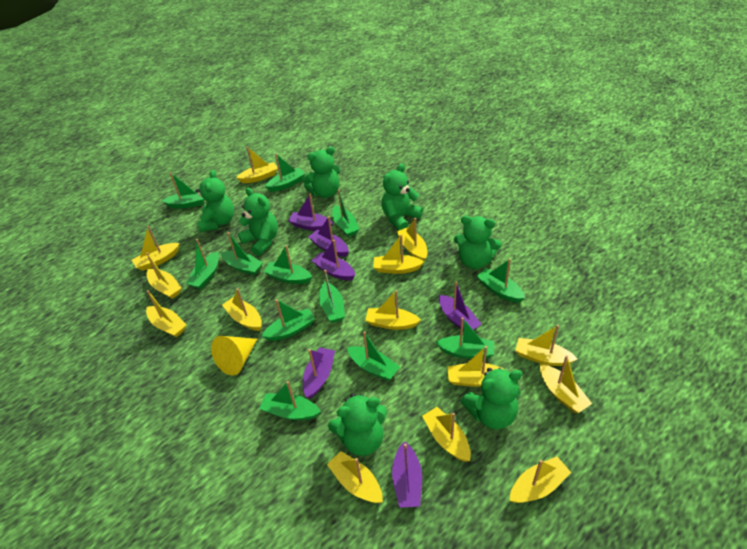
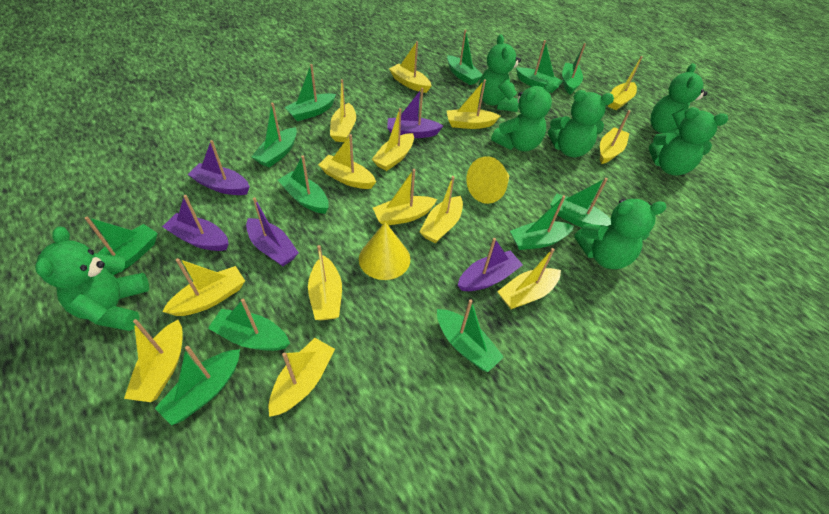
purple boat: 6 -> 5
yellow cone: 1 -> 2

